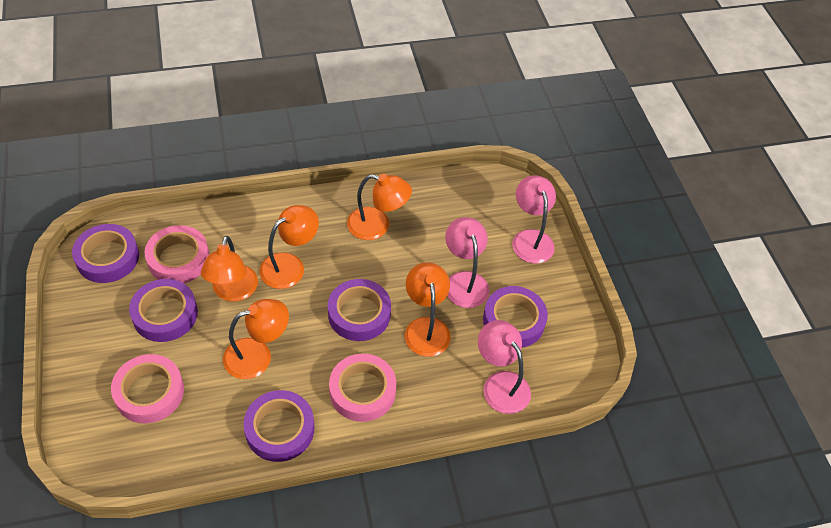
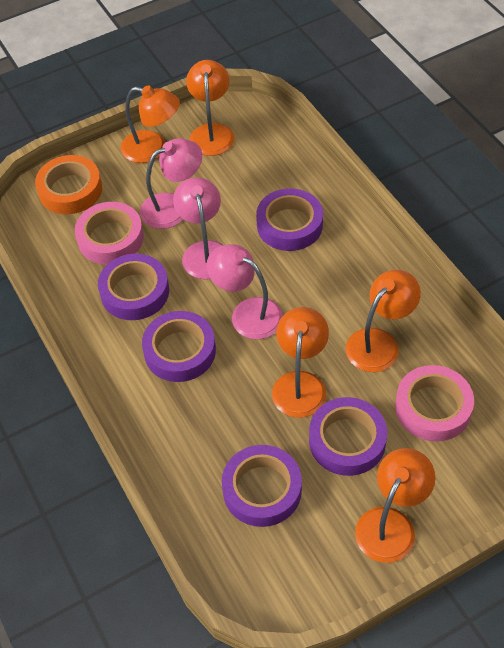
orange tape: 0 -> 1
pink tape: 3 -> 2

